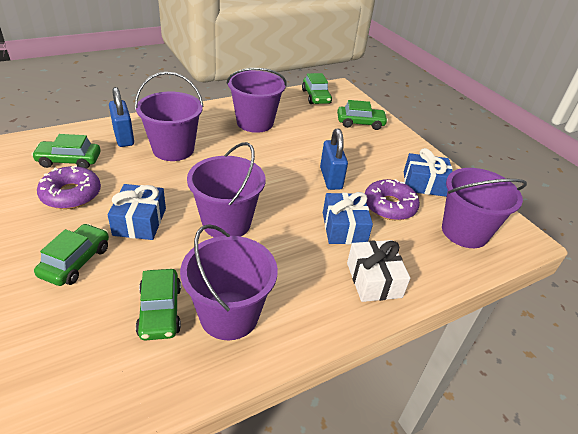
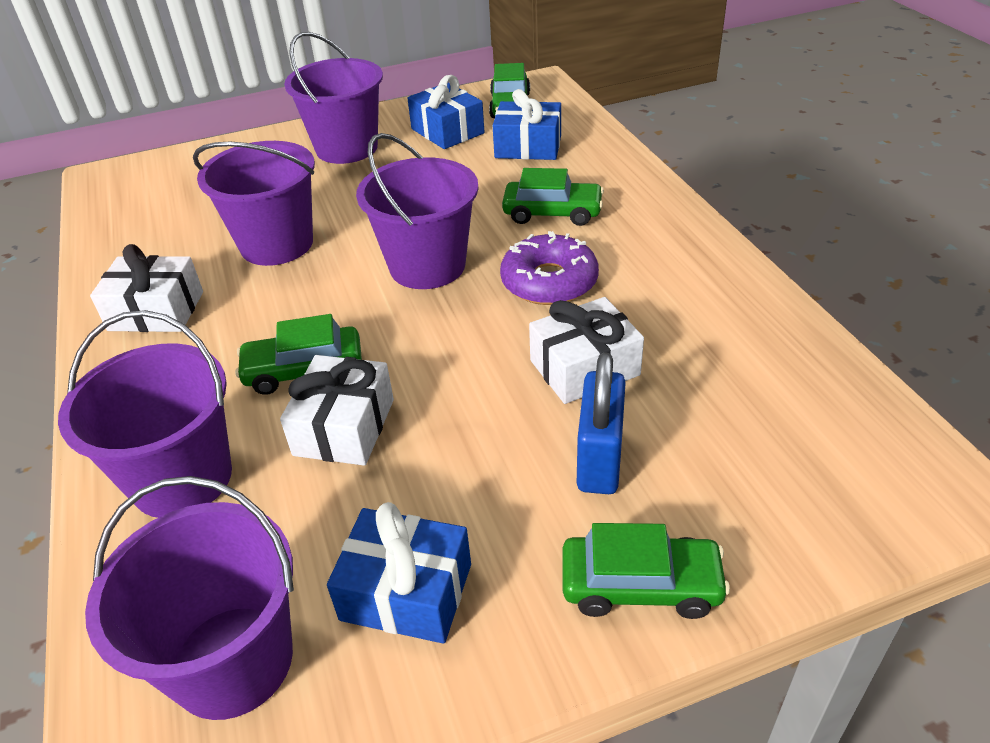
blue padlock: 2 -> 1
green car: 5 -> 4
purple donut: 2 -> 1
white gift: 1 -> 3

